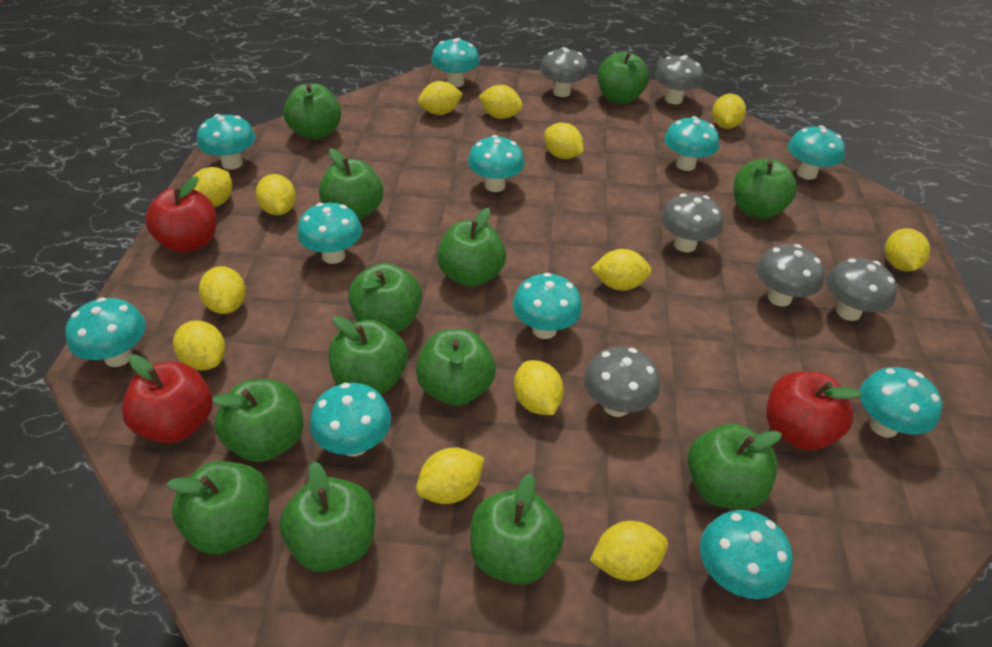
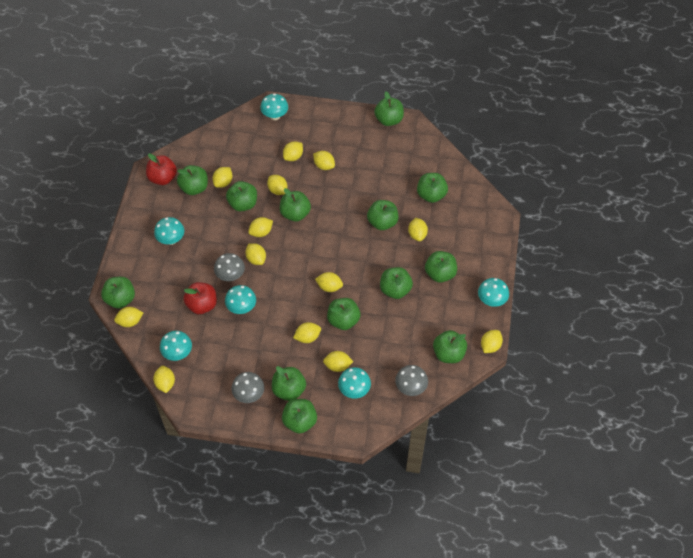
grey mushroom: 6 -> 3
red apple: 3 -> 2
turquoise mushroom: 11 -> 6

